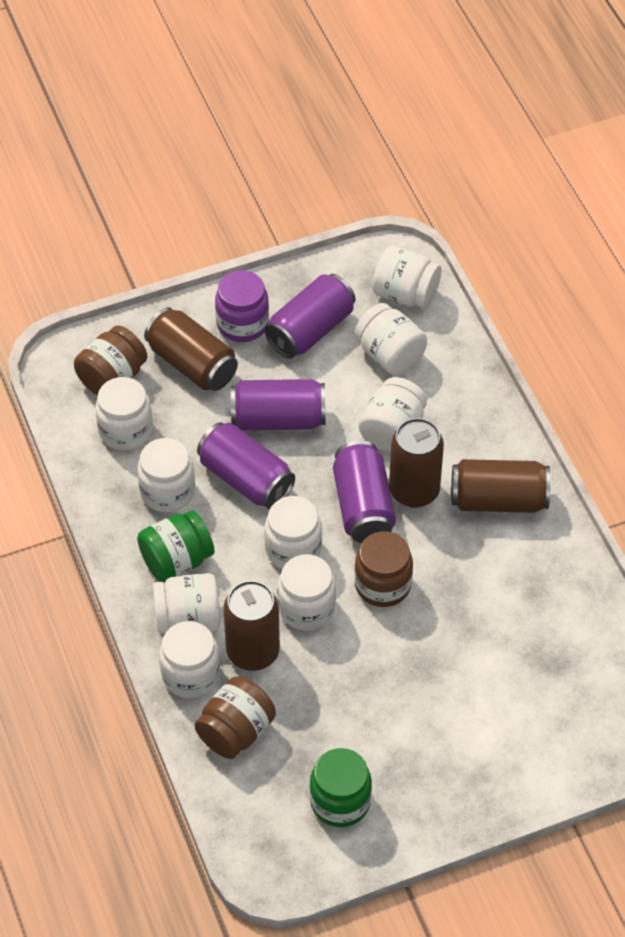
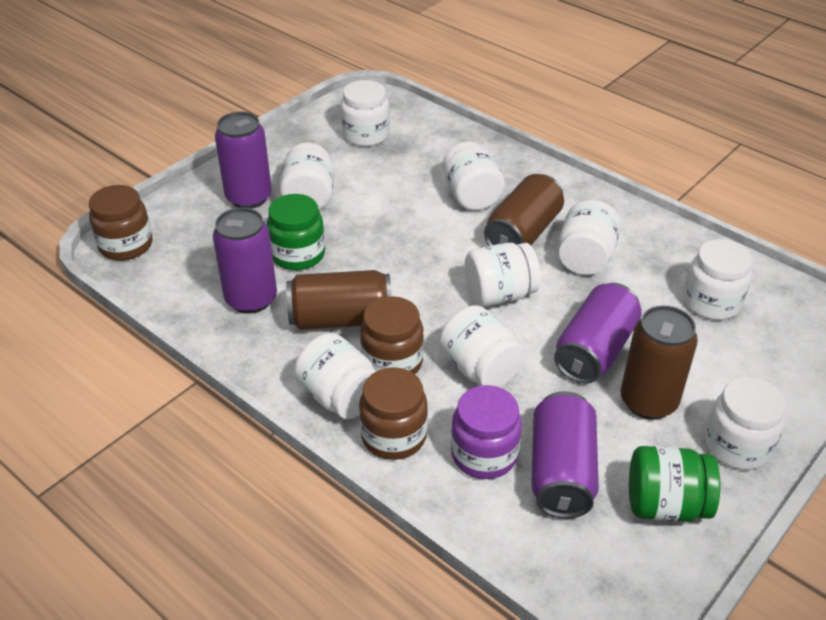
brown can: 4 -> 3

